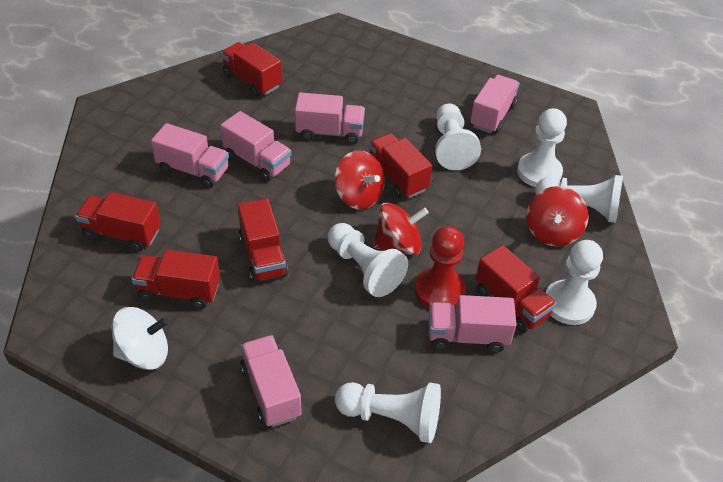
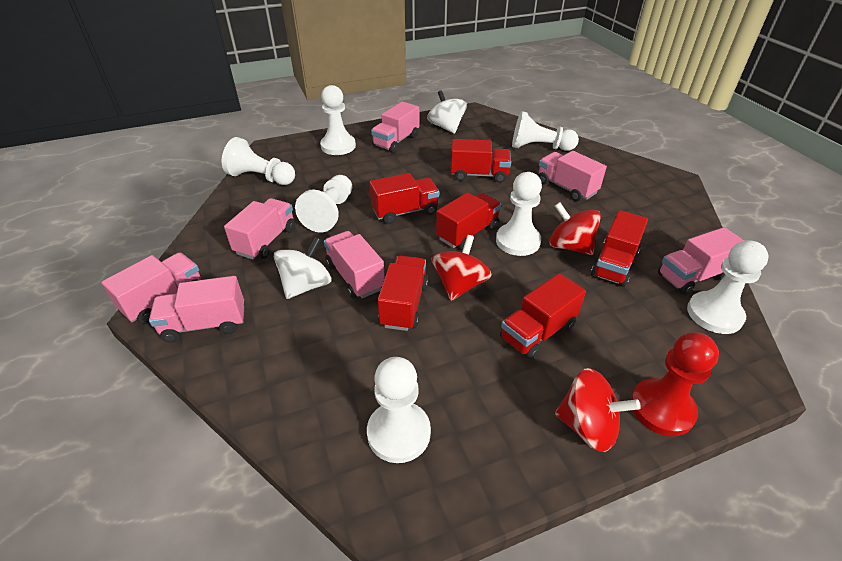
pink truck: 6 -> 7
white pawn: 6 -> 7
white spinning top: 1 -> 2

